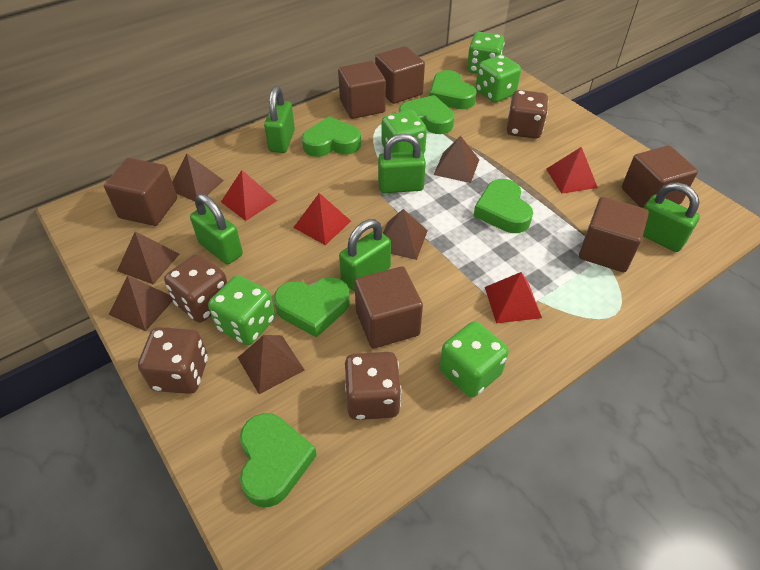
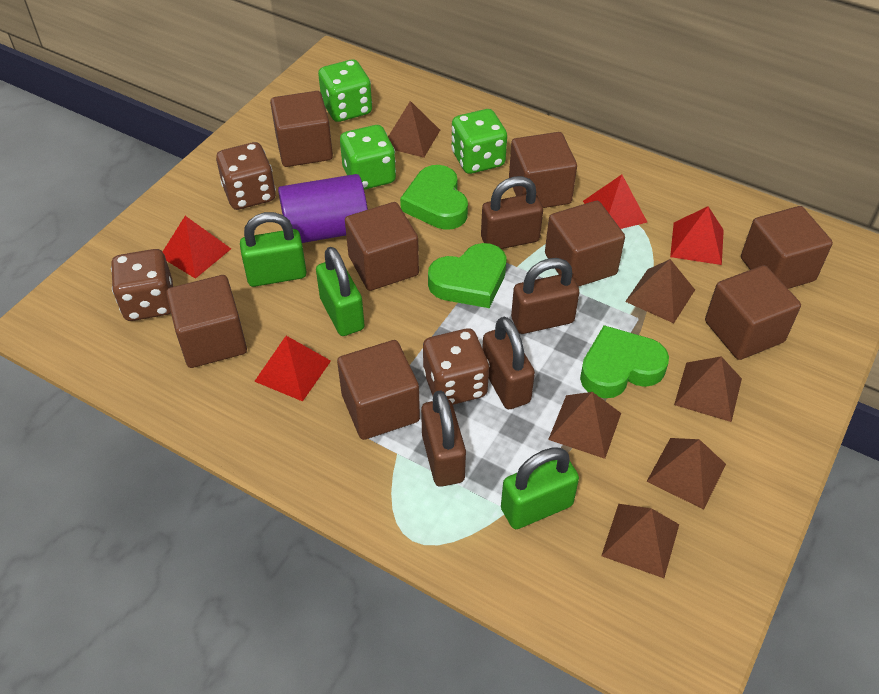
brown cube: 6 -> 8
brown dice: 4 -> 3
brown padlock: 0 -> 4
green dice: 5 -> 3
green heart: 6 -> 3
green padlock: 5 -> 3
purple cylinder: 0 -> 1

